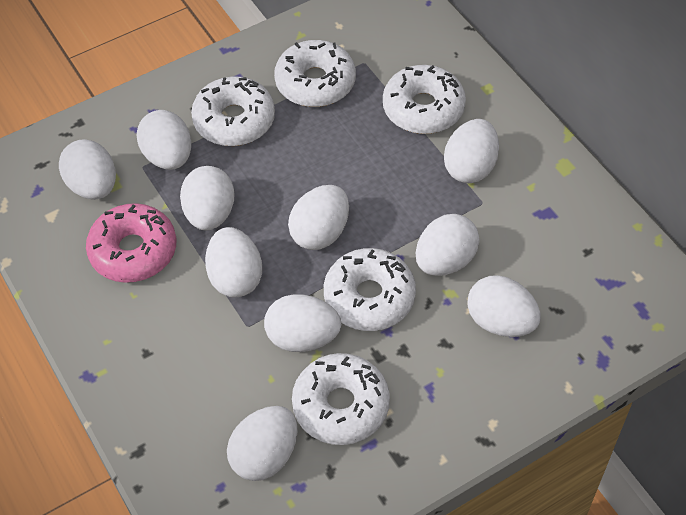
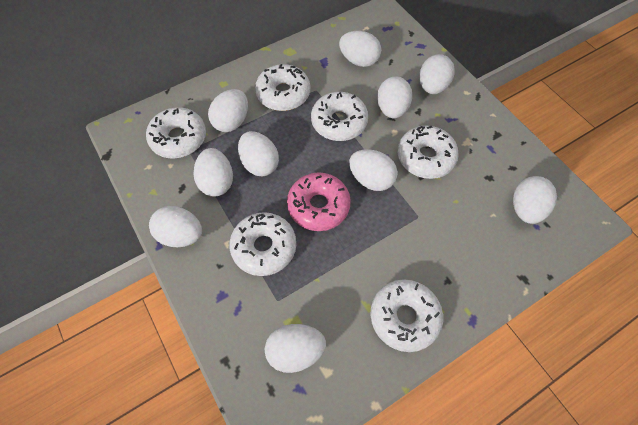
white donut: 5 -> 6

